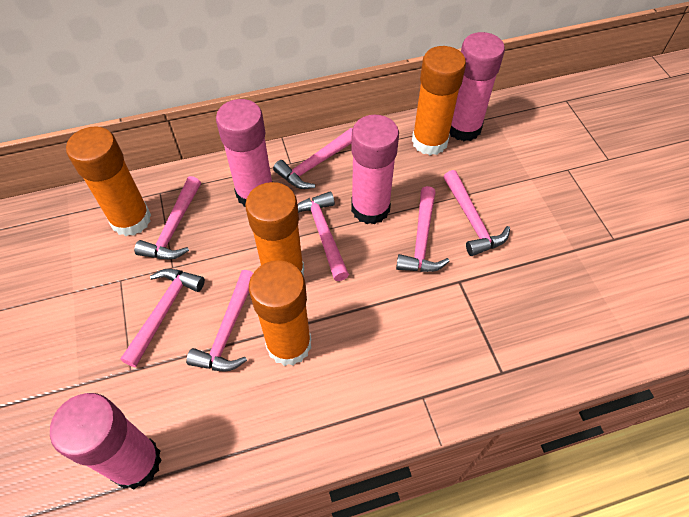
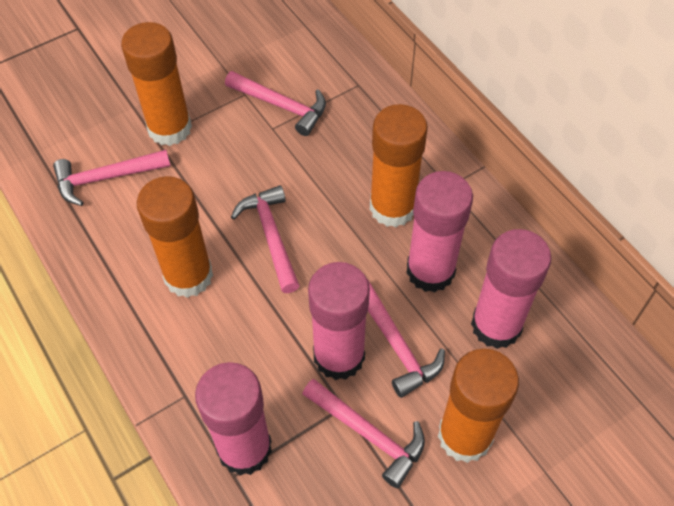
pink hammer: 7 -> 5

